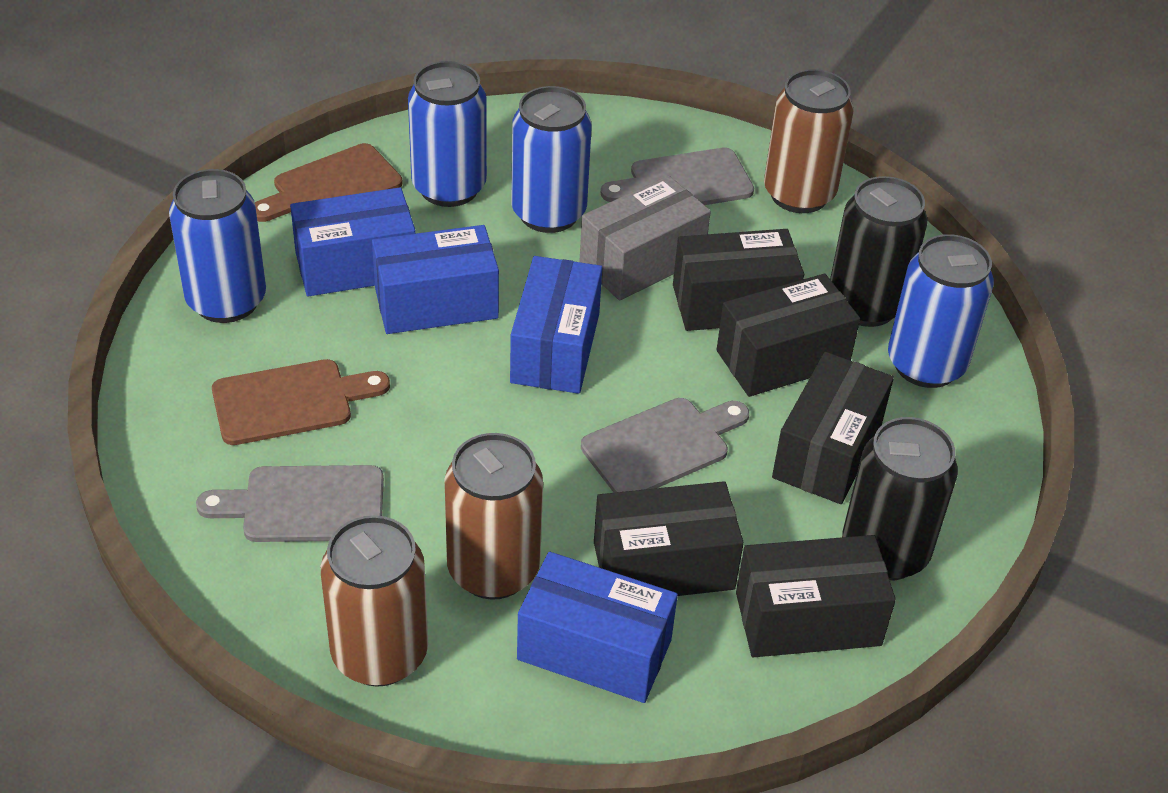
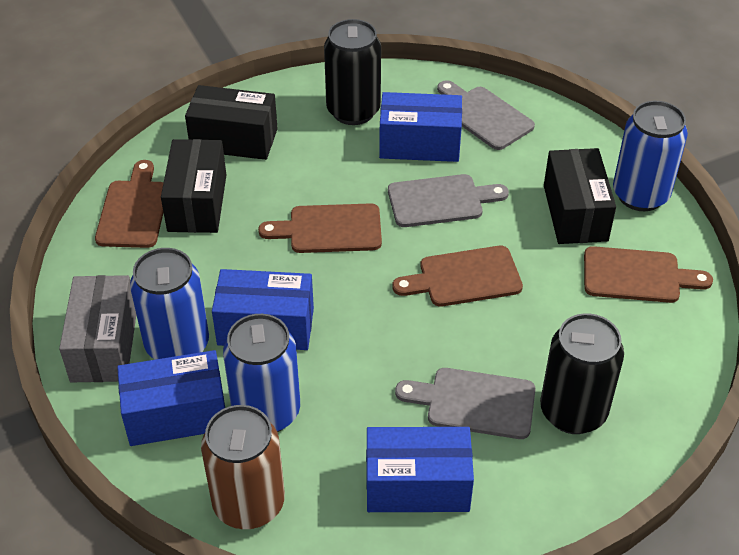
black box: 5 -> 3
blue can: 4 -> 3
brown can: 3 -> 1
brown cutting board: 2 -> 4

